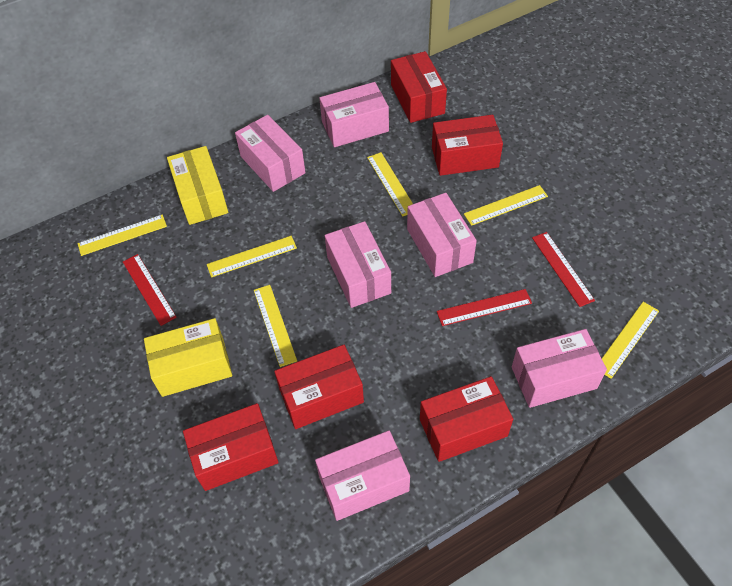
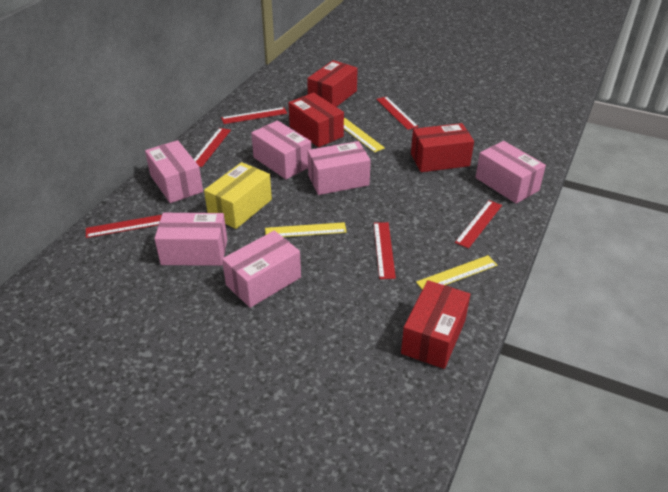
red box: 5 -> 4
red ruler: 3 -> 6
yellow box: 2 -> 1
yellow ruler: 6 -> 3

